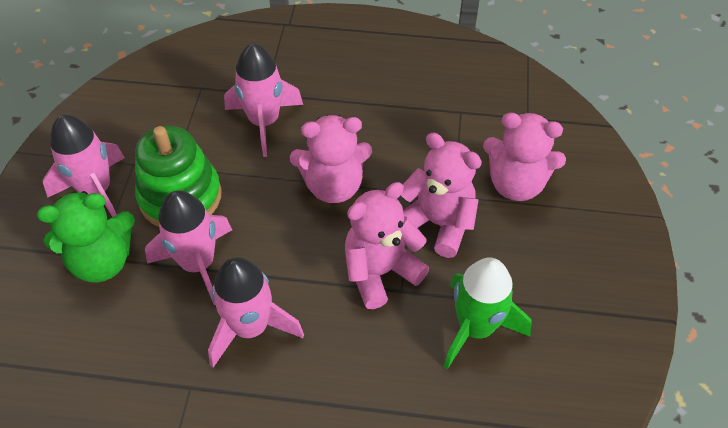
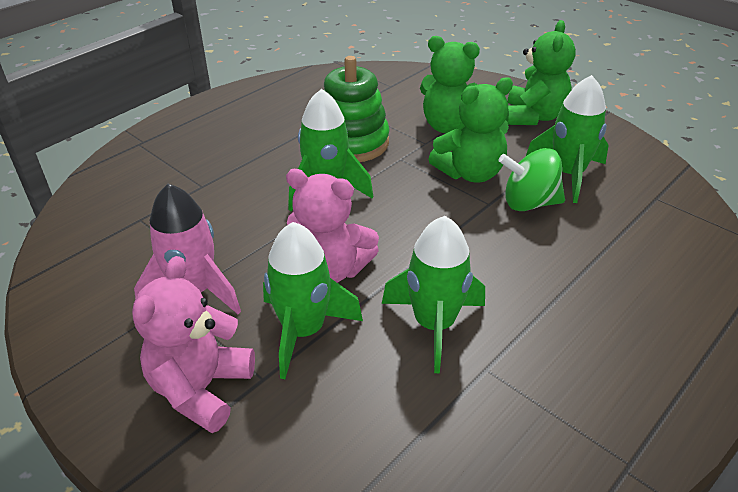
green rocket: 1 -> 4
green spinning top: 0 -> 1
green teddy bear: 1 -> 3
pink rocket: 4 -> 1
pink teddy bear: 4 -> 2

